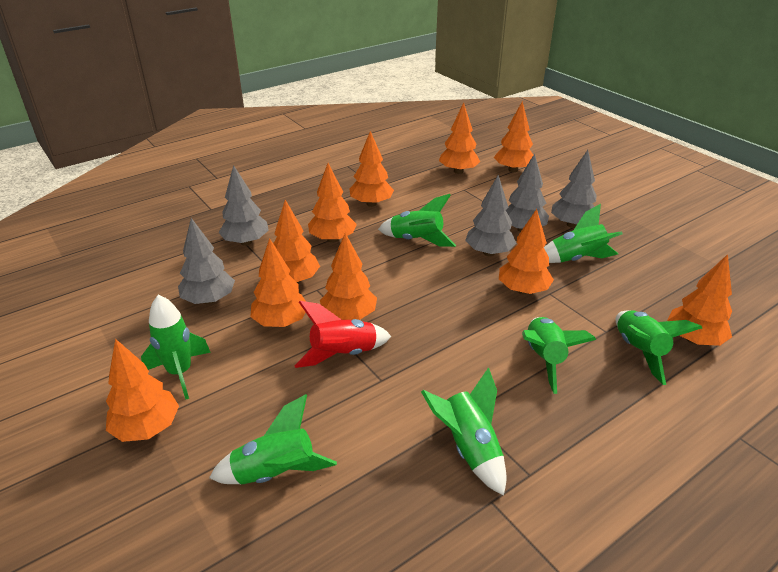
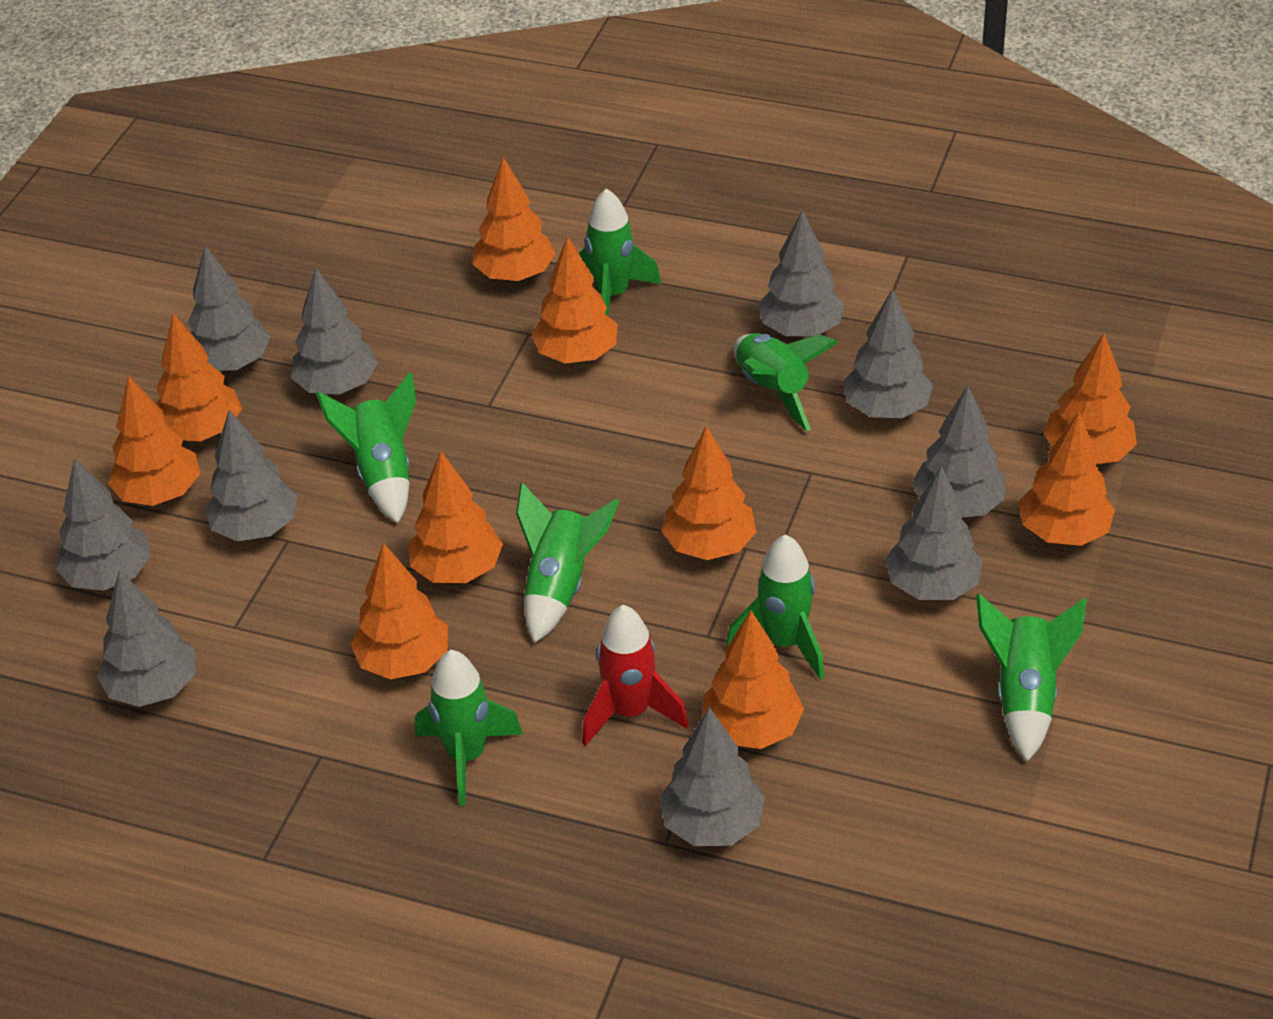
grey tree: 5 -> 10

